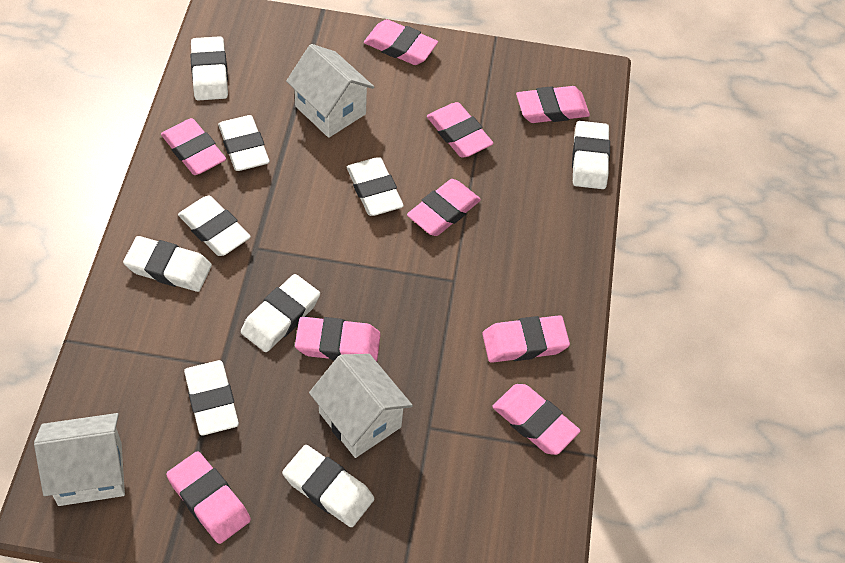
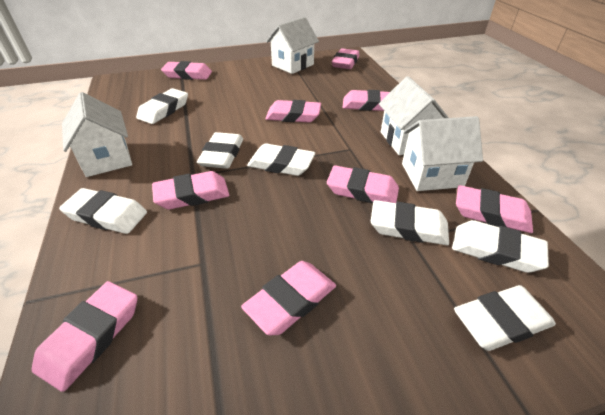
white eraser: 9 -> 7
white house: 3 -> 4

